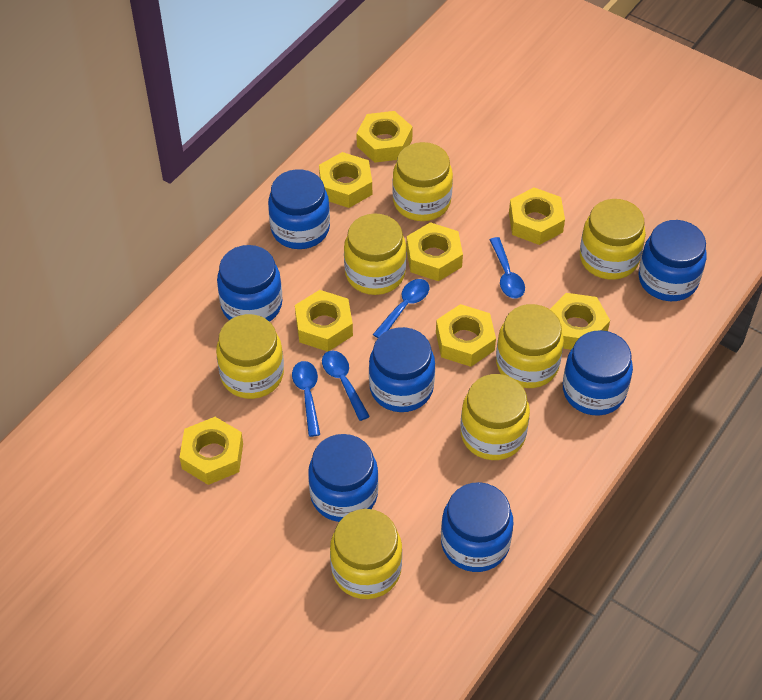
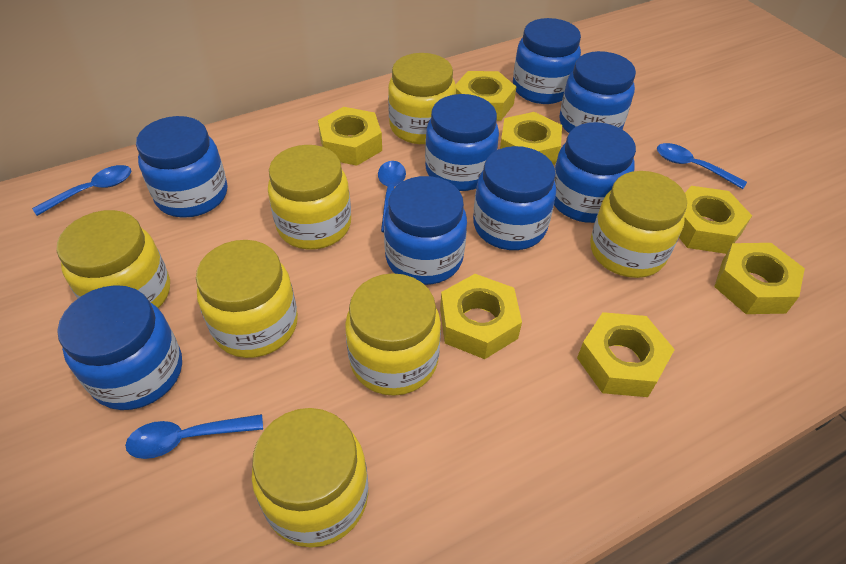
blue jar: 7 -> 8
yellow nut: 8 -> 7

